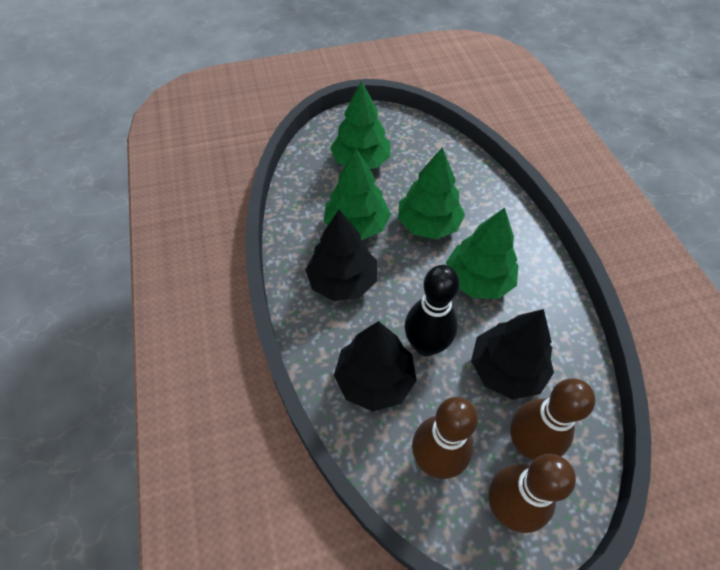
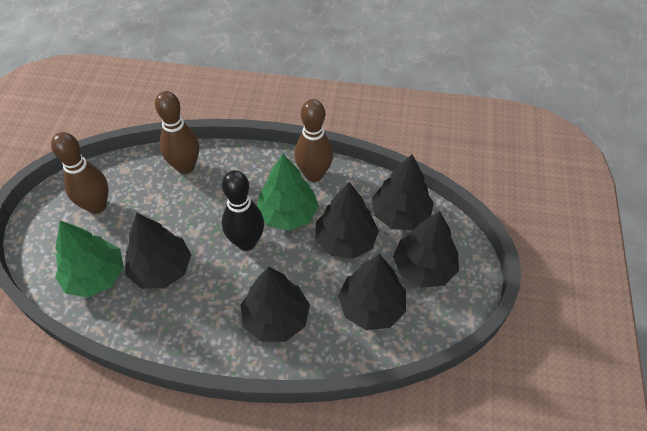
black tree: 3 -> 6
green tree: 4 -> 2

